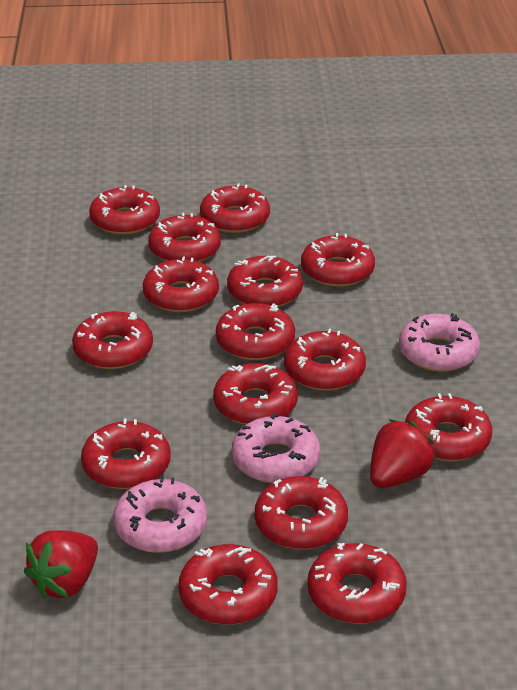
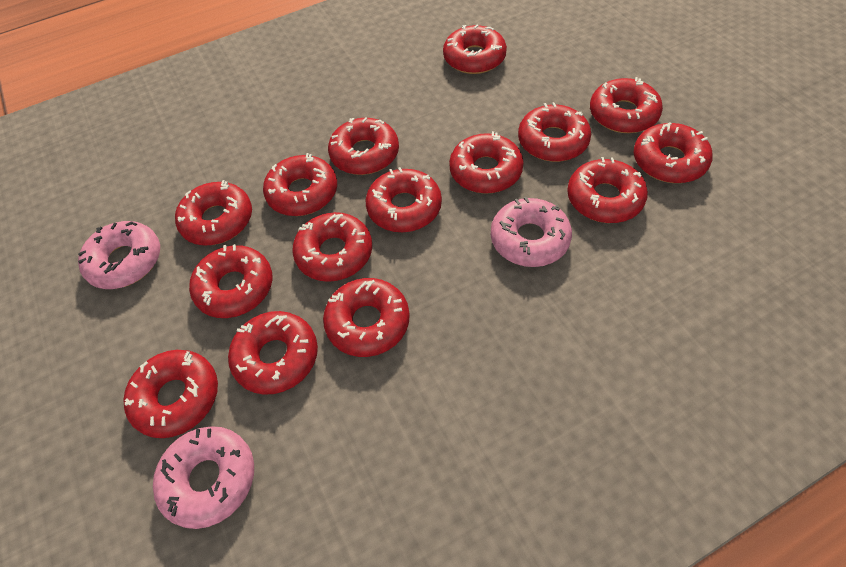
red strawberry: 2 -> 0

